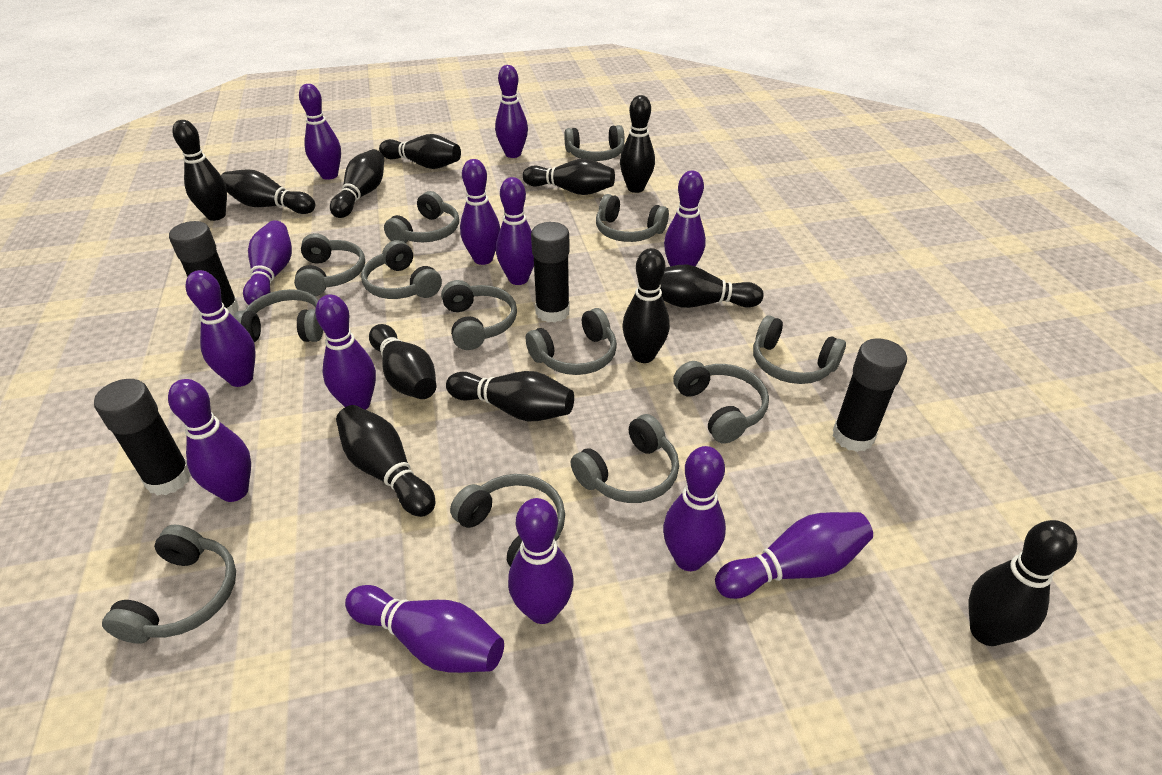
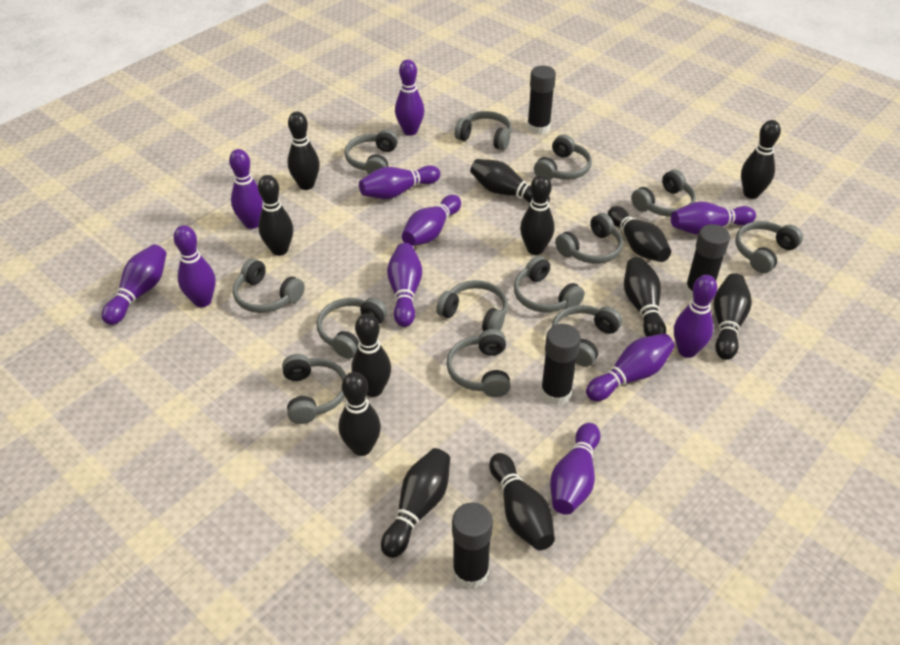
purple bowling pin: 13 -> 11

